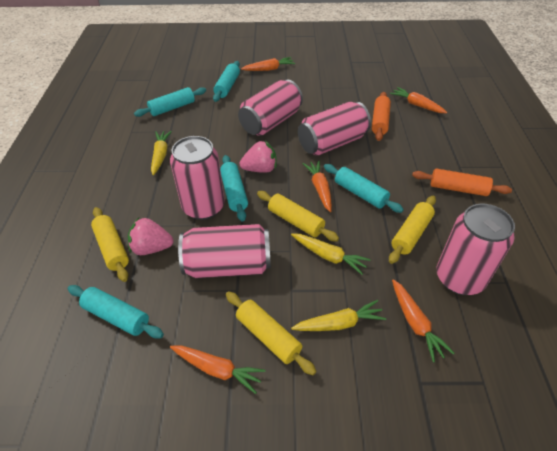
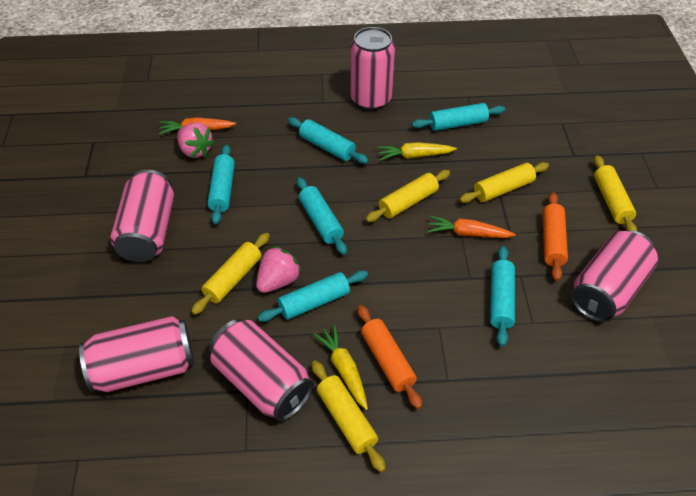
orange carrot: 5 -> 2
turquoise rolling pin: 5 -> 6
yellow carrot: 3 -> 2
yellow rolling pin: 4 -> 5

